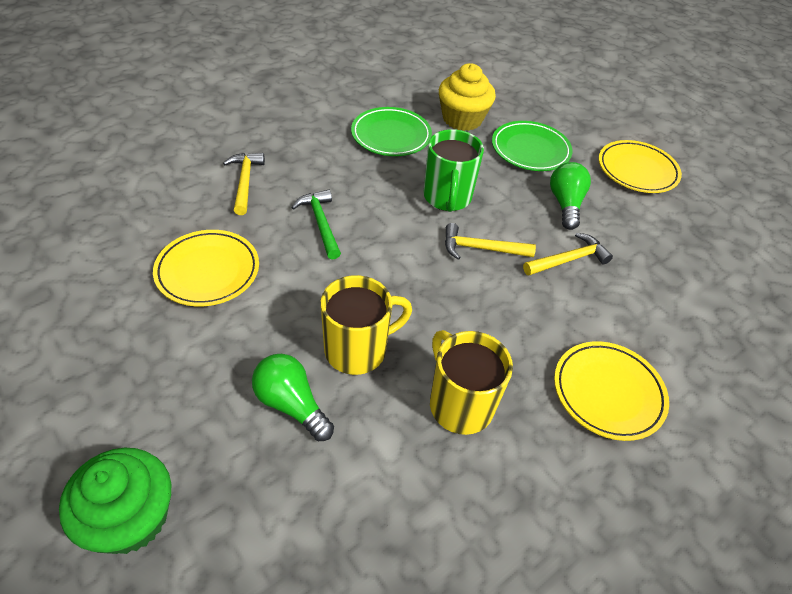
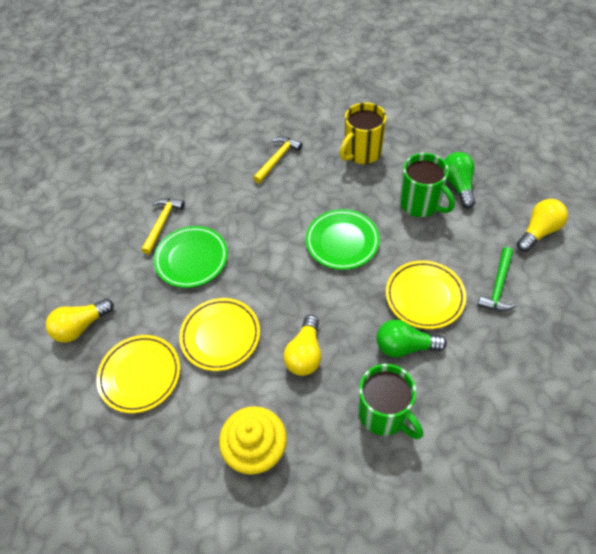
green cupcake: 1 -> 0
green mug: 1 -> 2
yellow hammer: 3 -> 2
yellow light bulb: 0 -> 3
yellow mug: 2 -> 1

